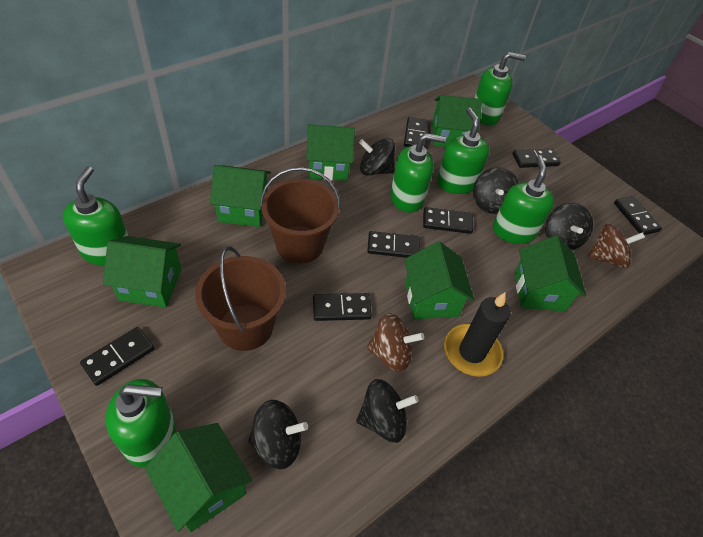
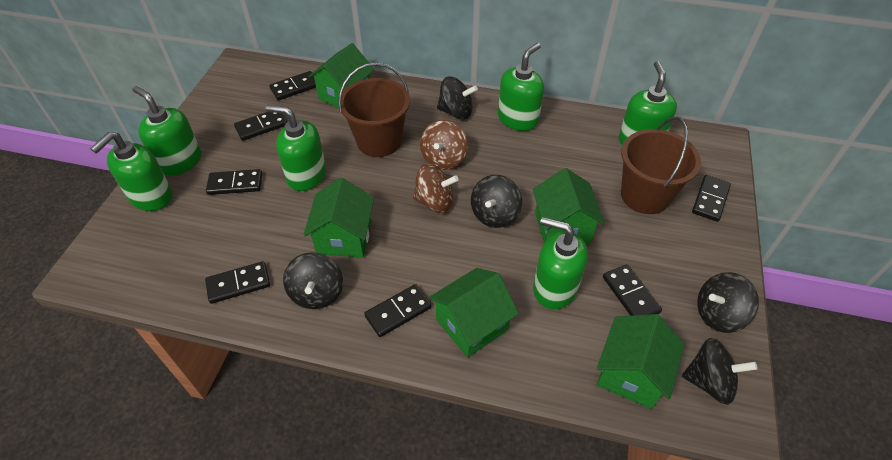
black candle: 1 -> 0
green house: 7 -> 5

